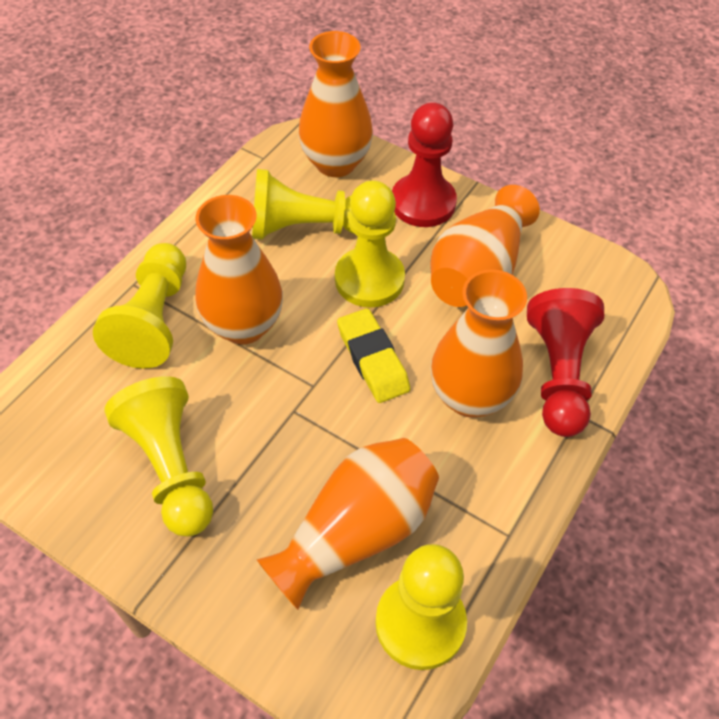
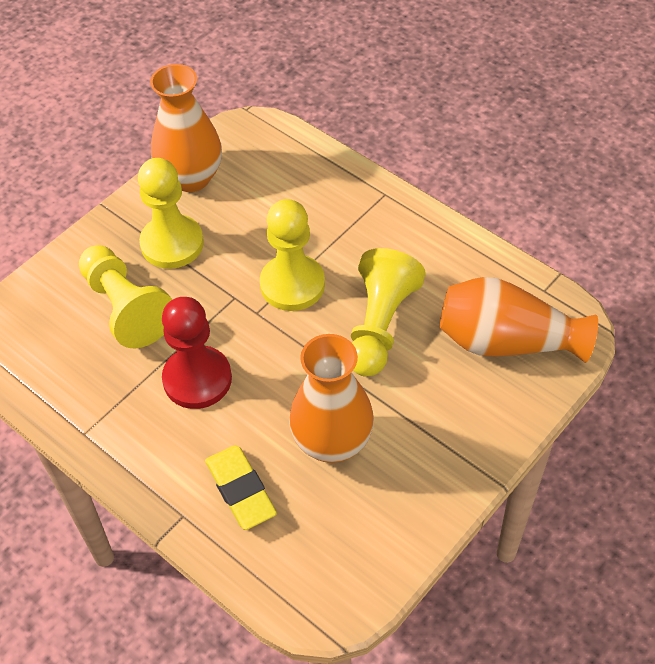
orange vase: 5 -> 3
red pawn: 2 -> 1
yellow pawn: 5 -> 4

